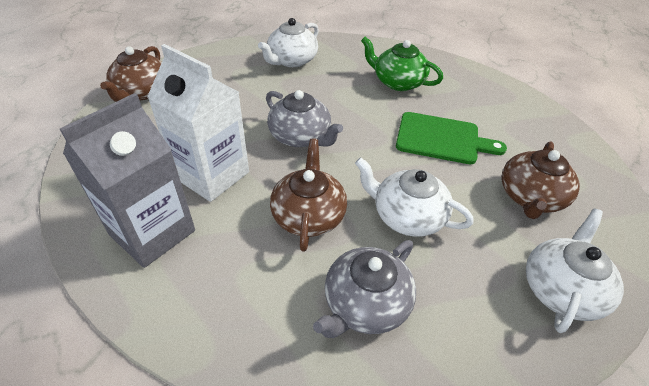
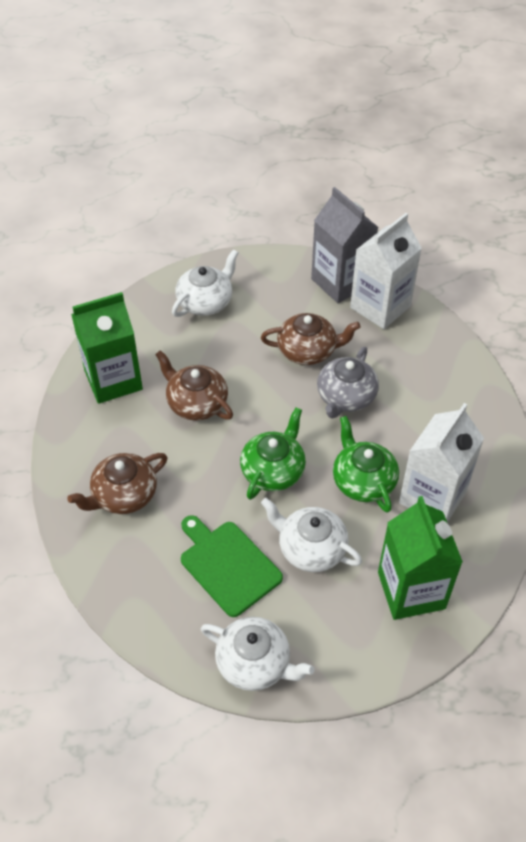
green carton: 0 -> 2
green teapot: 1 -> 2
grey teapot: 2 -> 1
white carton: 1 -> 2

